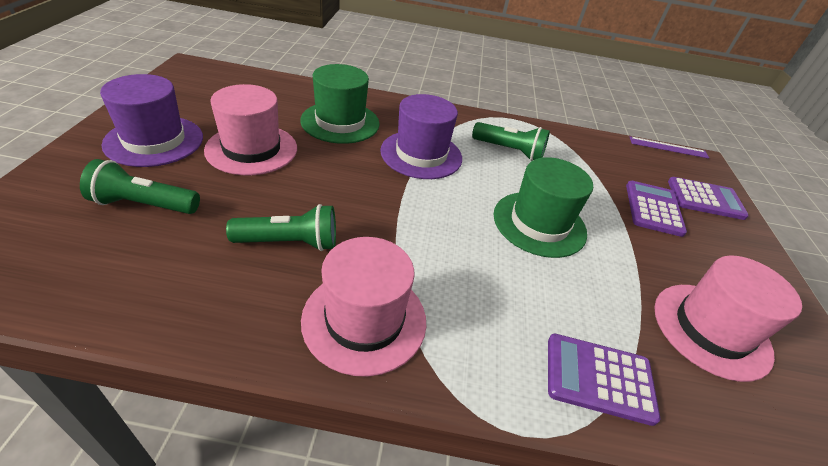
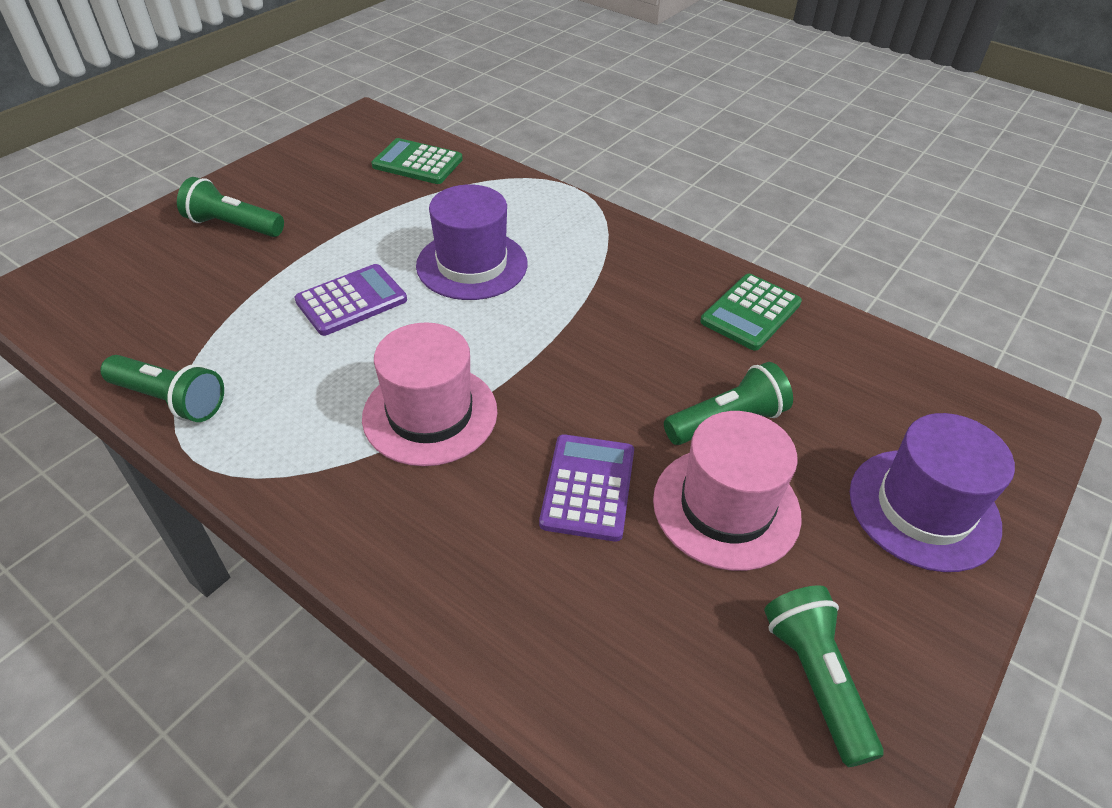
green calculator: 0 -> 2
green flashlight: 3 -> 4
green hat: 2 -> 0
pink hat: 3 -> 2
purple calculator: 3 -> 2
purple ruler: 1 -> 0

